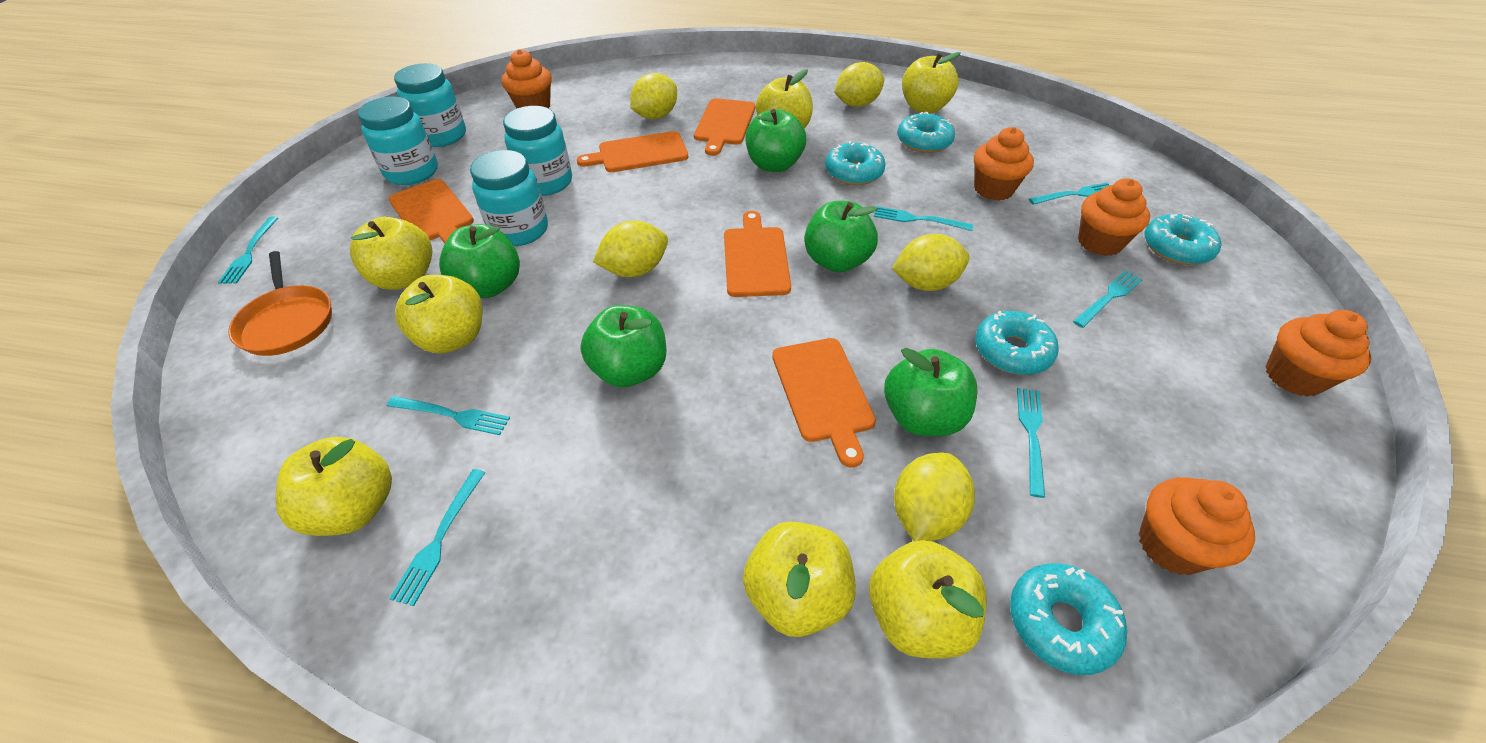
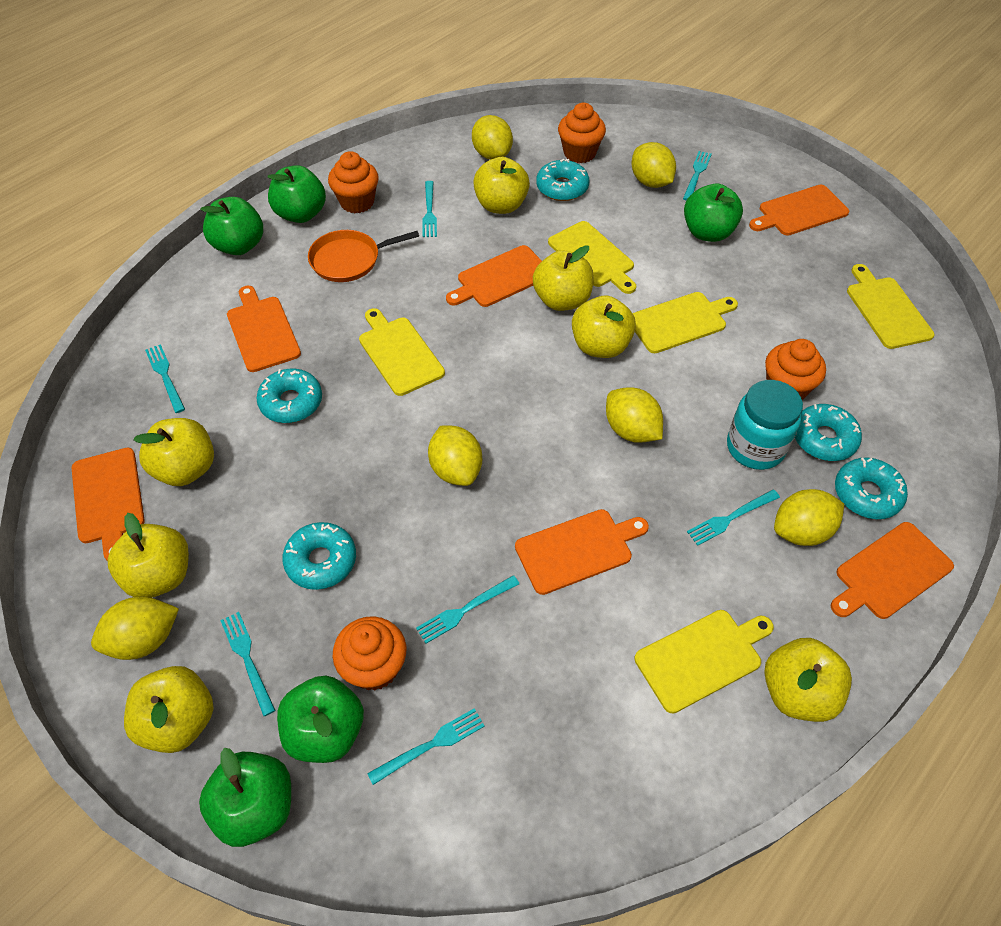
orange cupcake: 5 -> 4
orange cutting board: 5 -> 6
turquoise jar: 4 -> 1
yellow cutting board: 0 -> 5
yellow lemon: 5 -> 6

